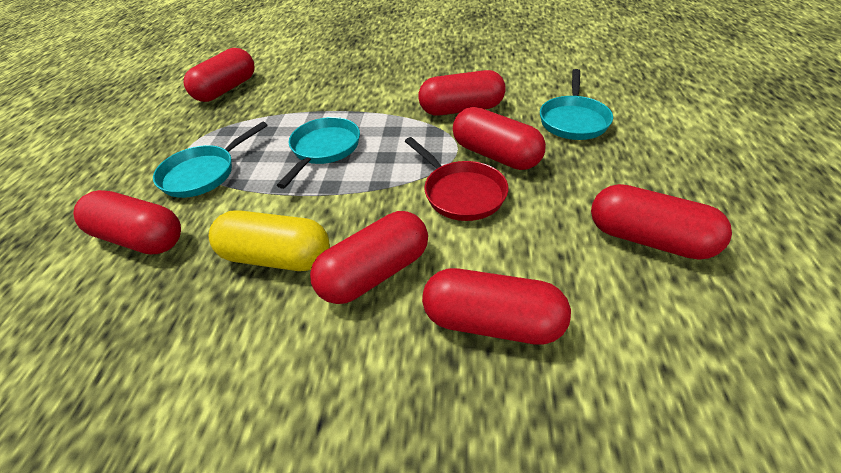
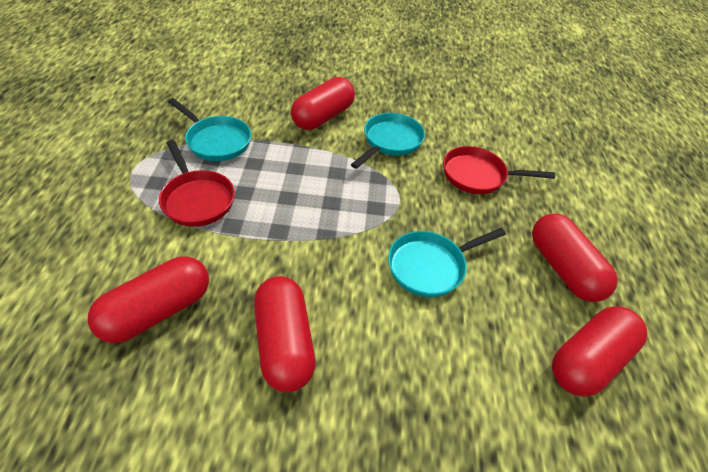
red capsule: 7 -> 5
red pan: 1 -> 2
yellow capsule: 1 -> 0

